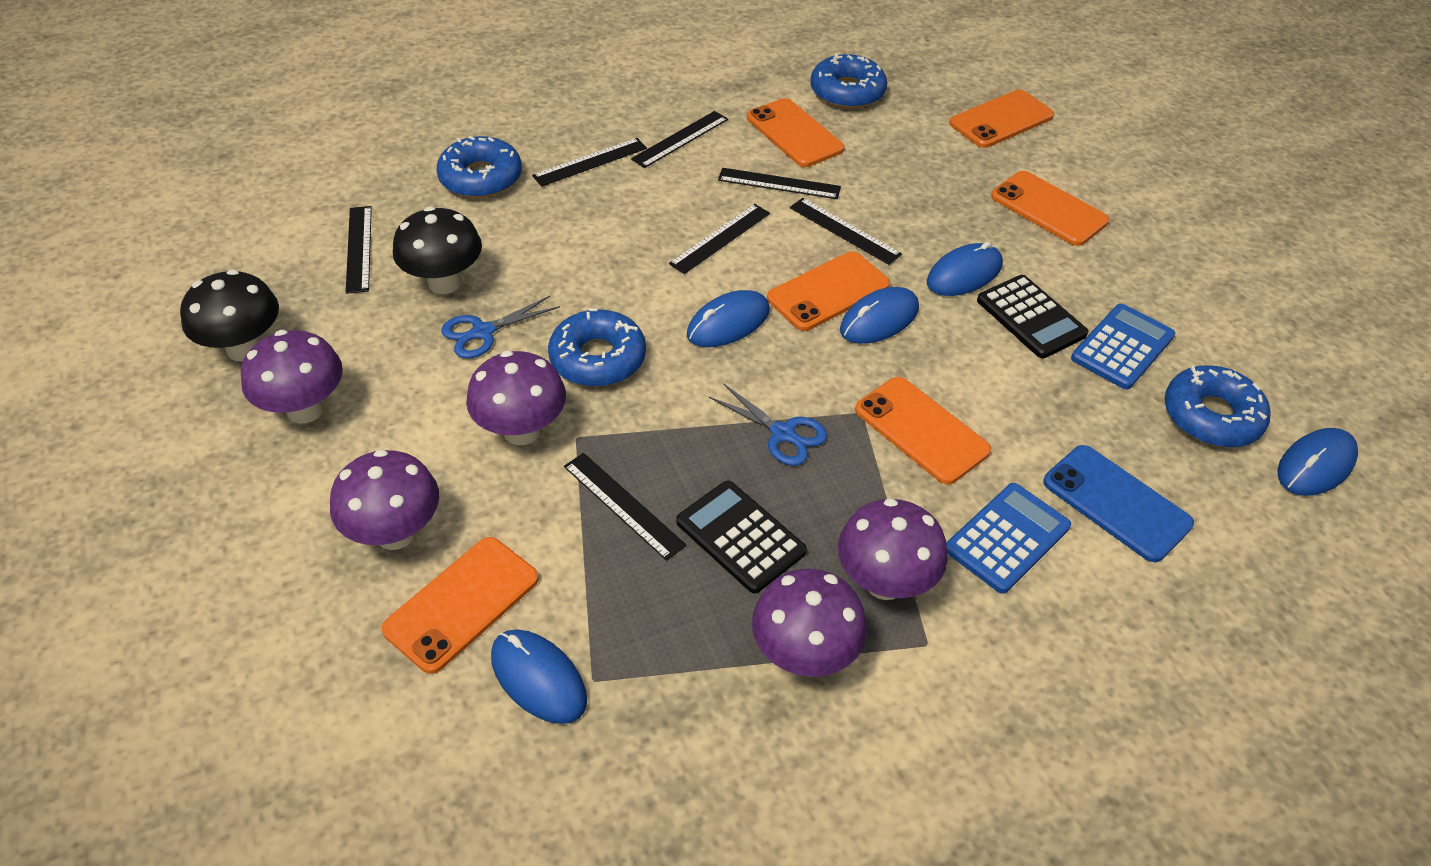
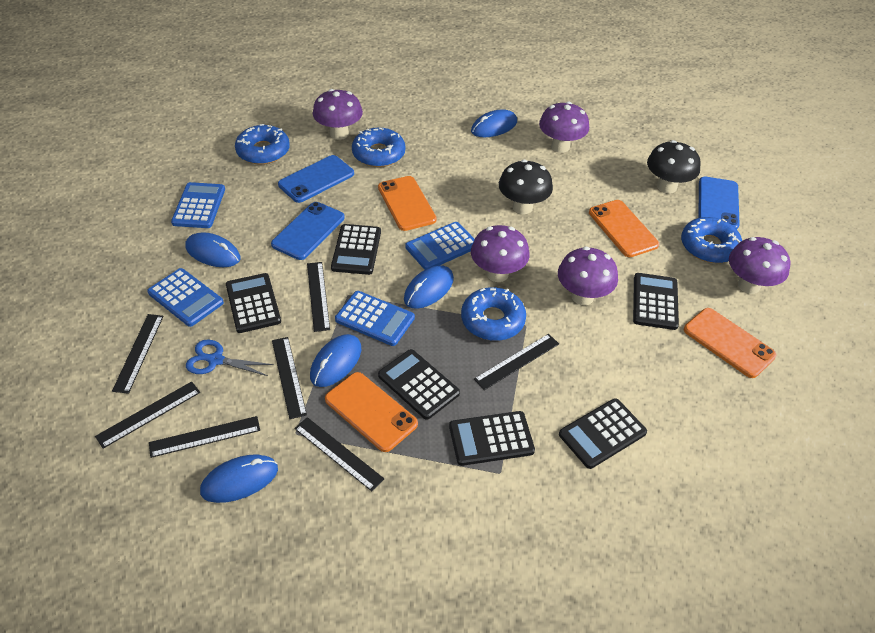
black calculator: 2 -> 6
blue calculator: 2 -> 4
blue phone: 1 -> 3
blue scissors: 2 -> 1
orange phone: 6 -> 4

